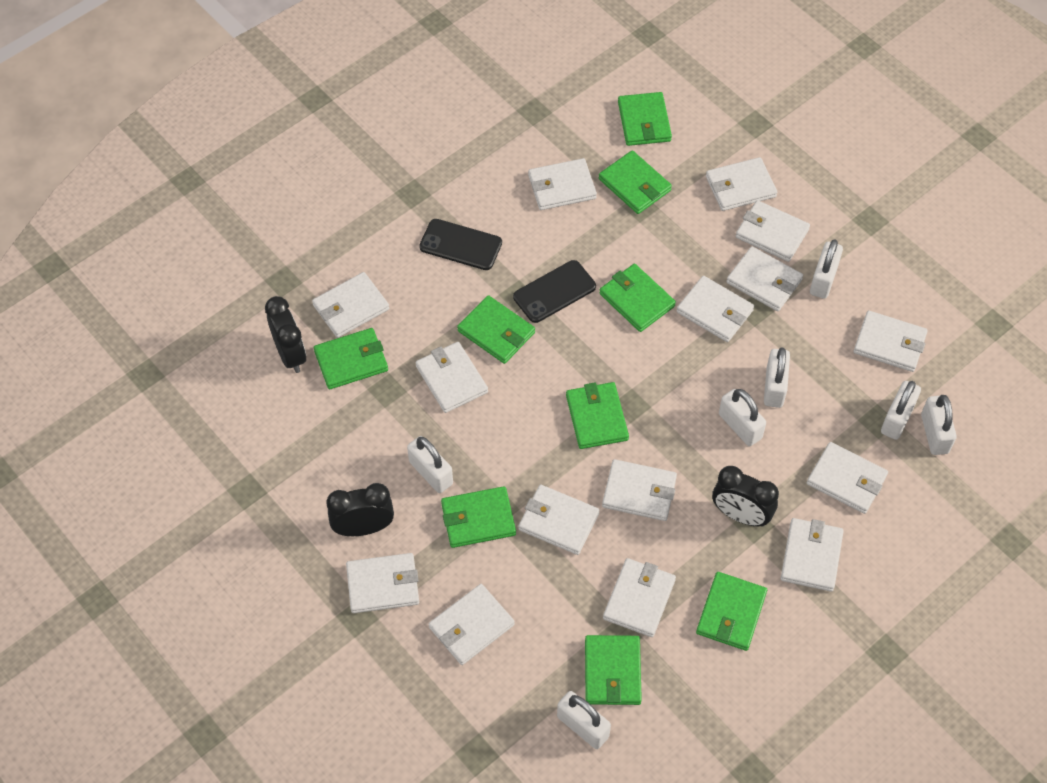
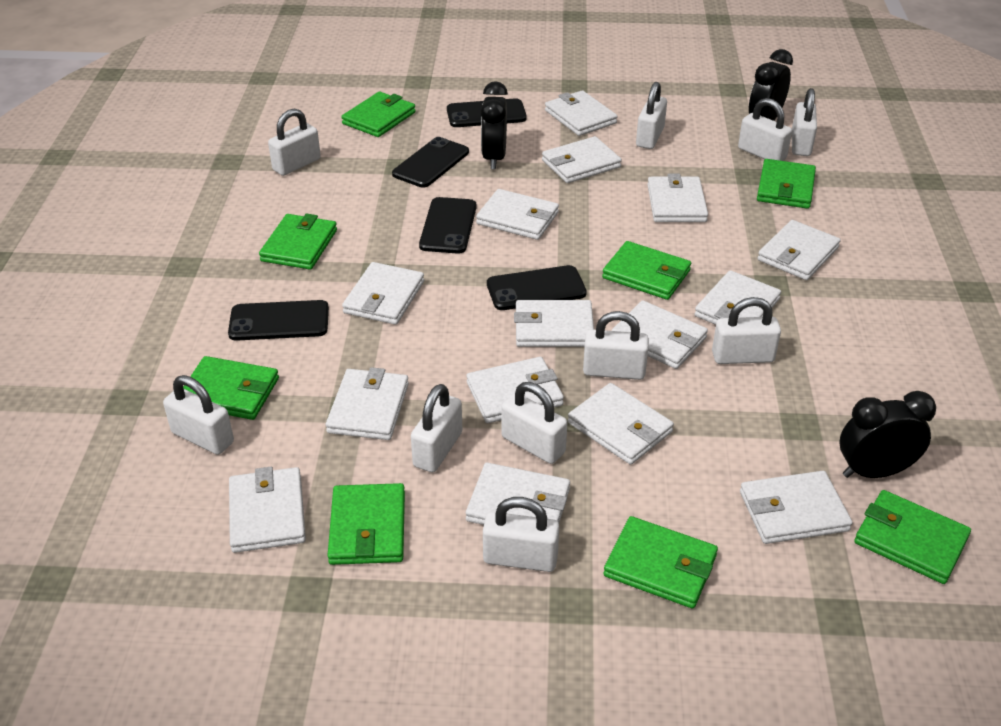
black phone: 2 -> 5
green wallet: 9 -> 8
white padlock: 7 -> 10

